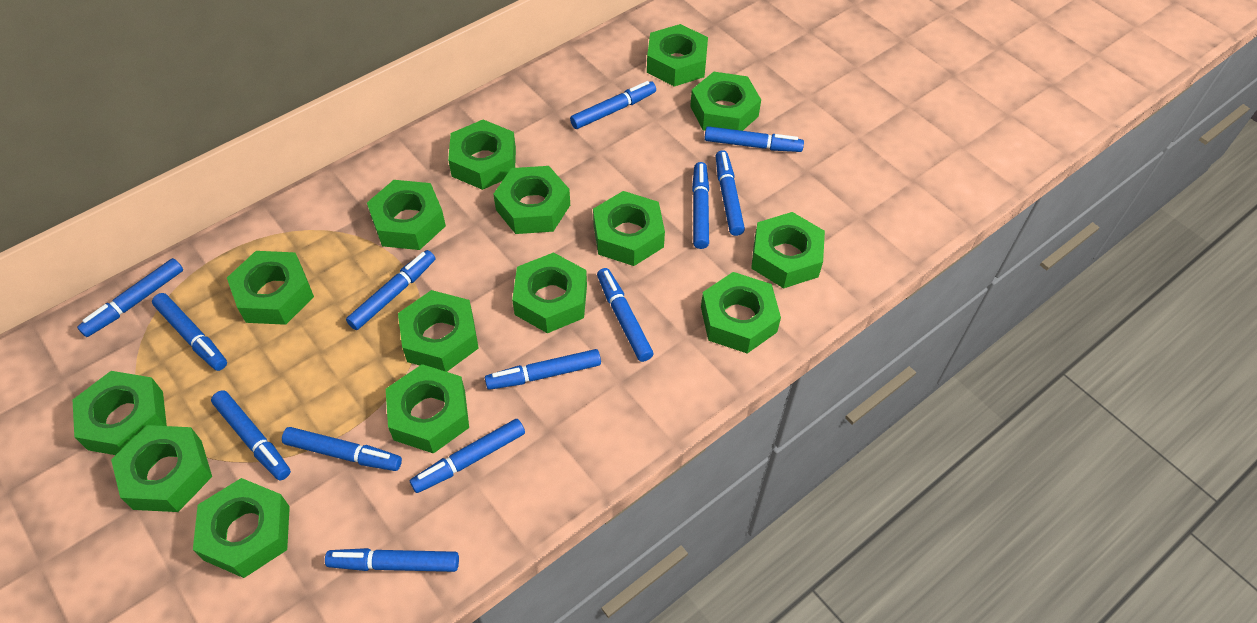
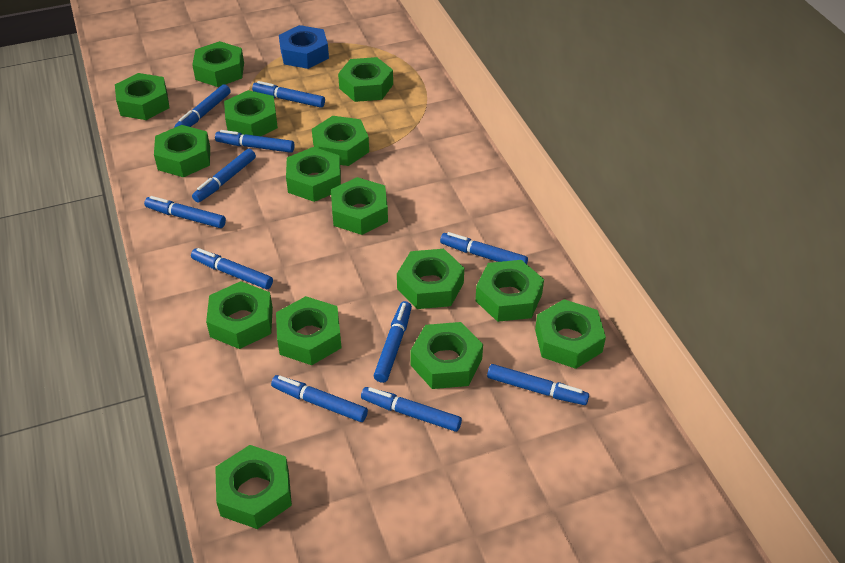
blue marker: 13 -> 11
blue nut: 0 -> 1

